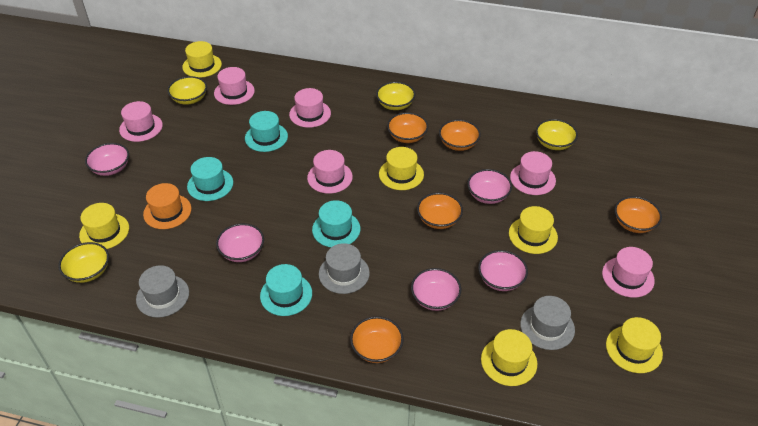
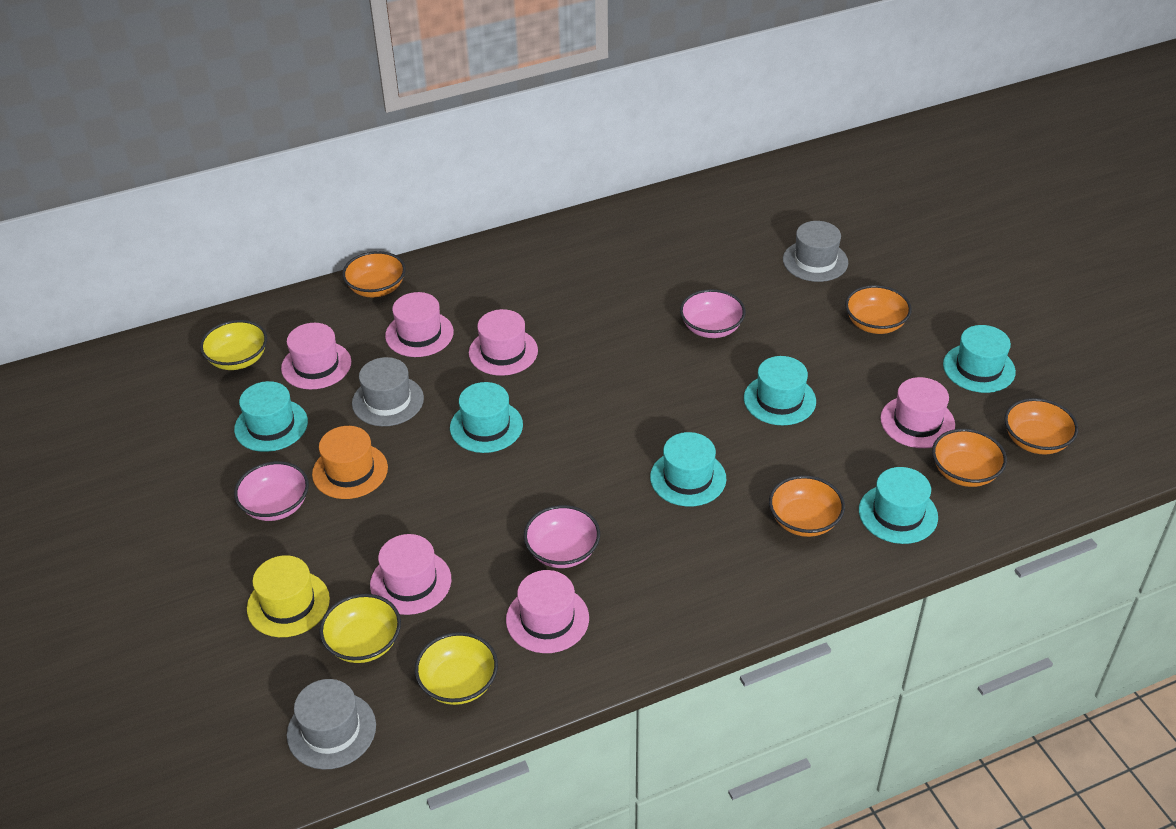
pink bowl: 5 -> 3
turquoise hat: 4 -> 6
yellow bowl: 4 -> 3
yellow hat: 6 -> 1

